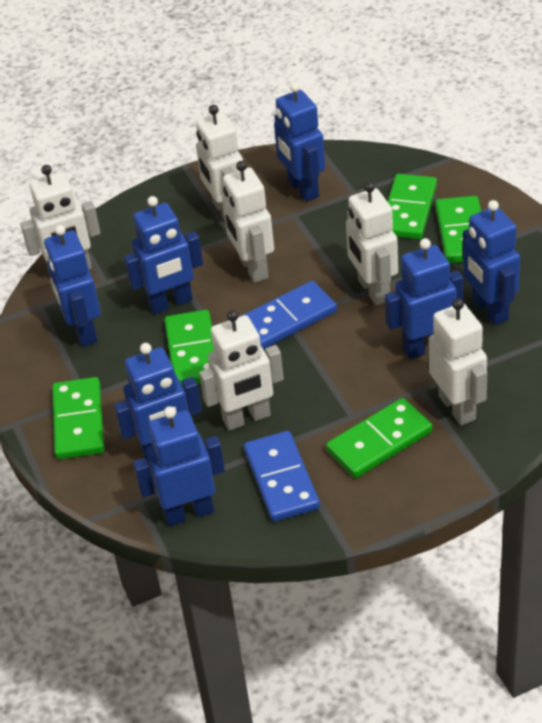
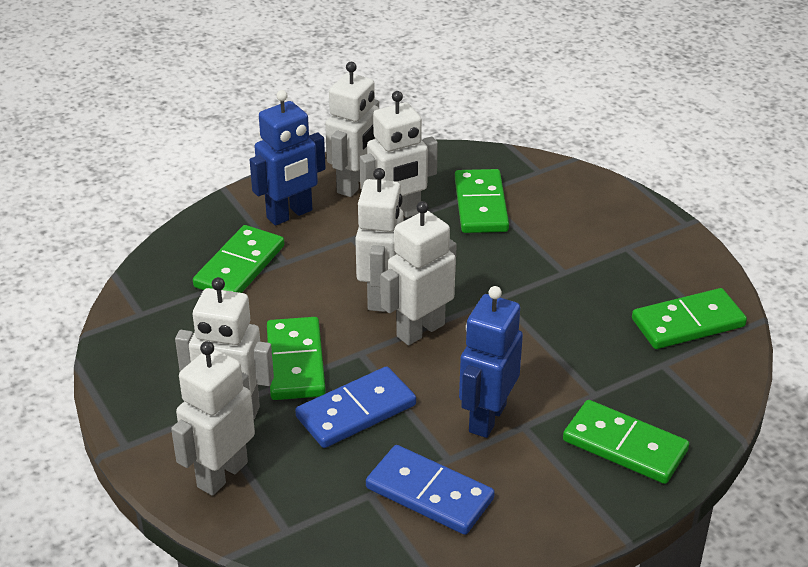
blue robot: 7 -> 2

